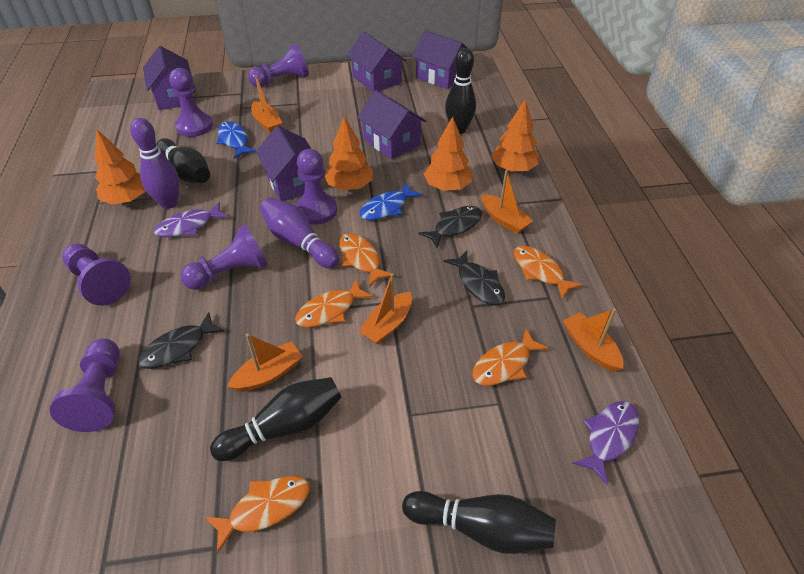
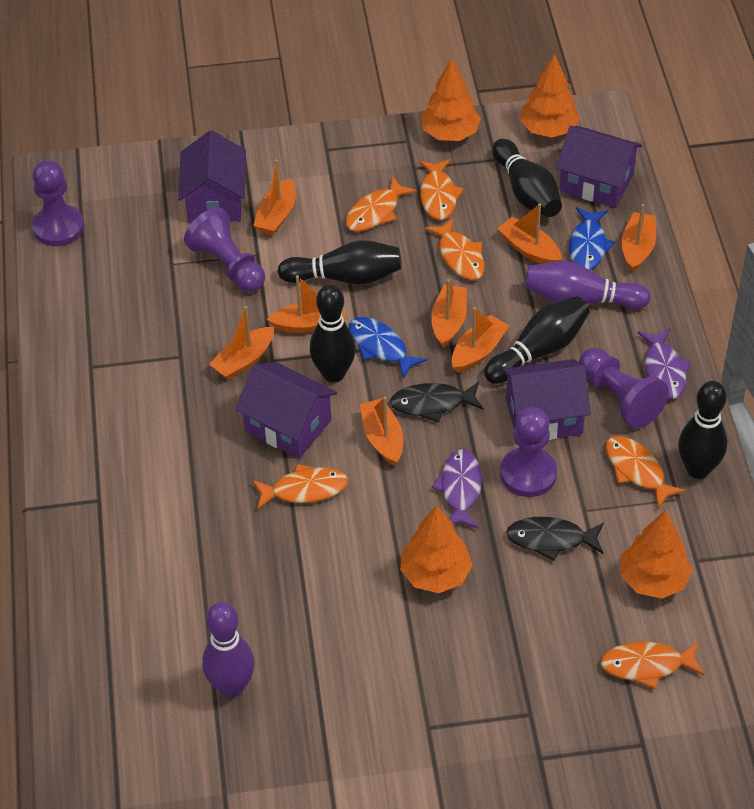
black bowling pin: 4 -> 5
black fish: 3 -> 2
orange boat: 5 -> 8
orange fish: 5 -> 6
purple house: 5 -> 4
purple pawn: 6 -> 4

